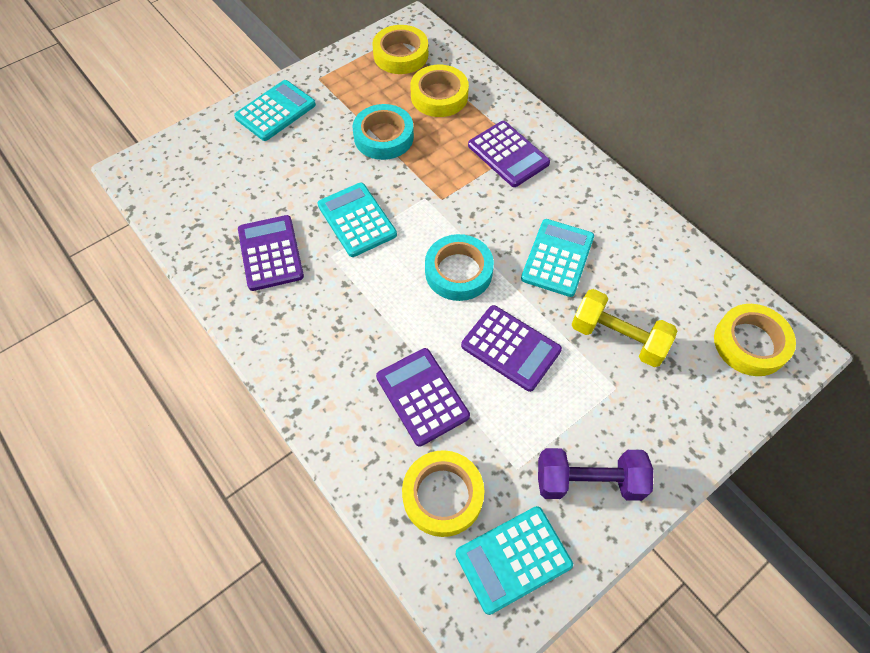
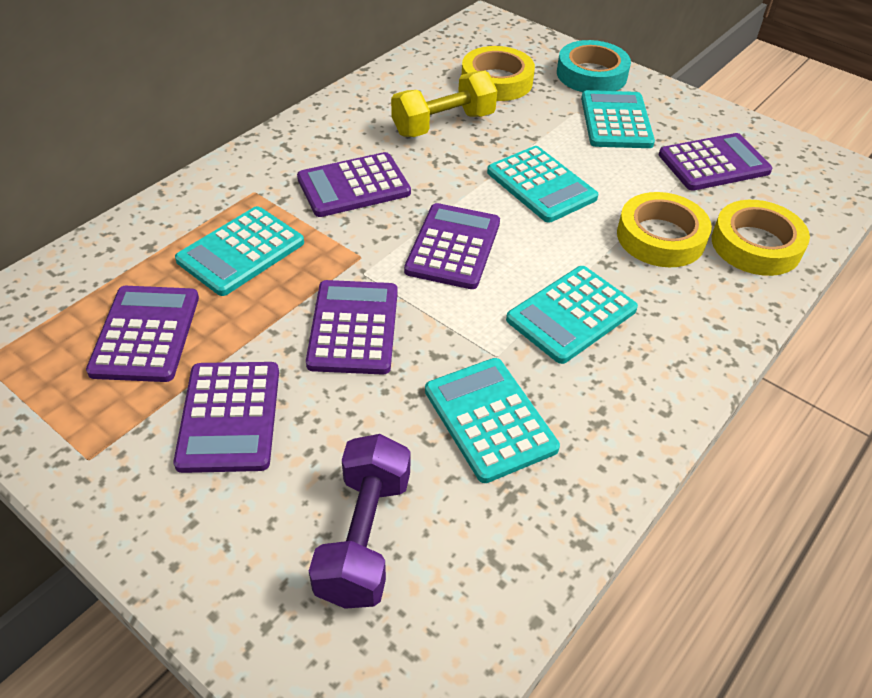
purple calculator: 4 -> 6
turquoise calculator: 4 -> 5
turquoise tape: 2 -> 1
yellow tape: 4 -> 3

